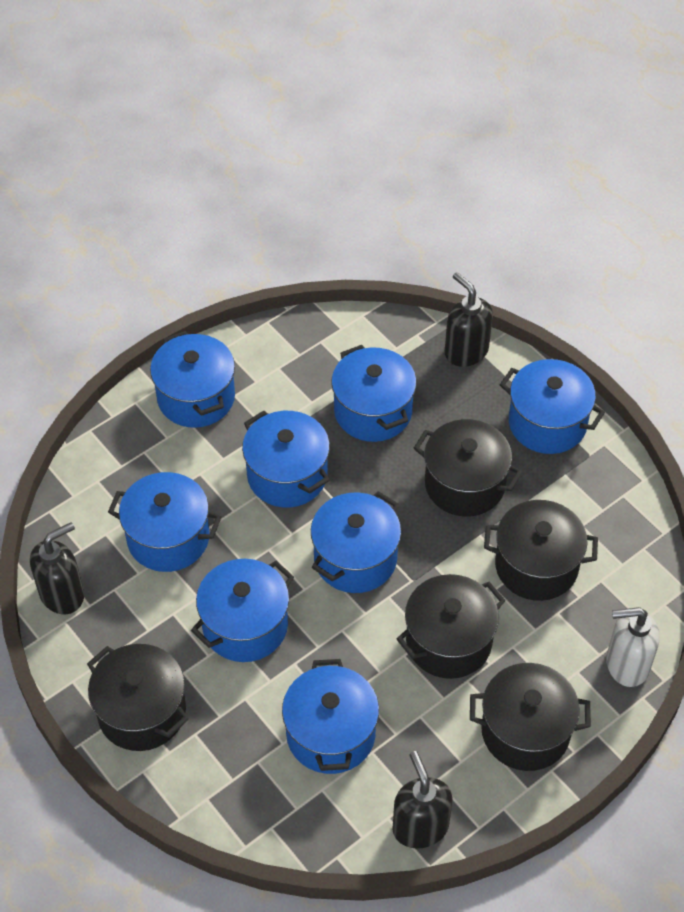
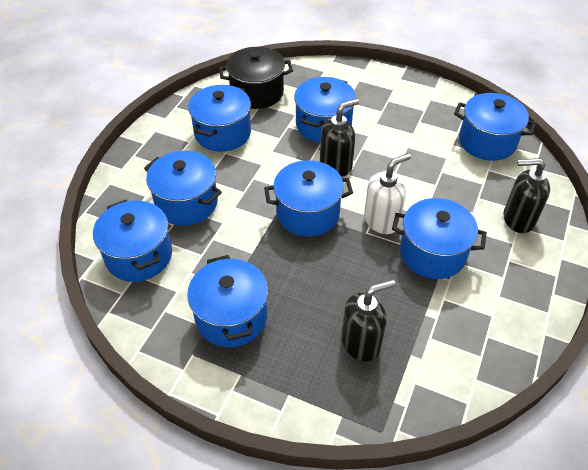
black pot: 5 -> 1

